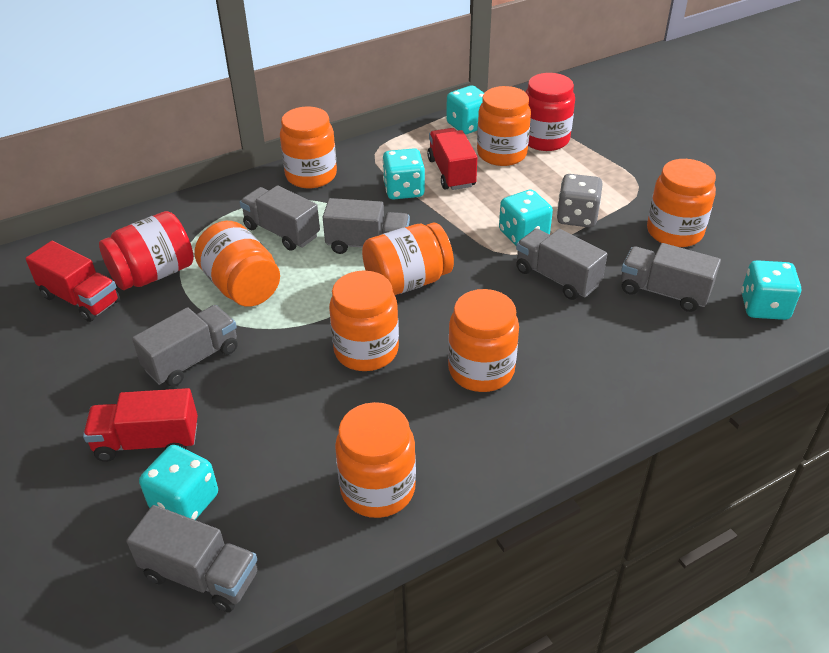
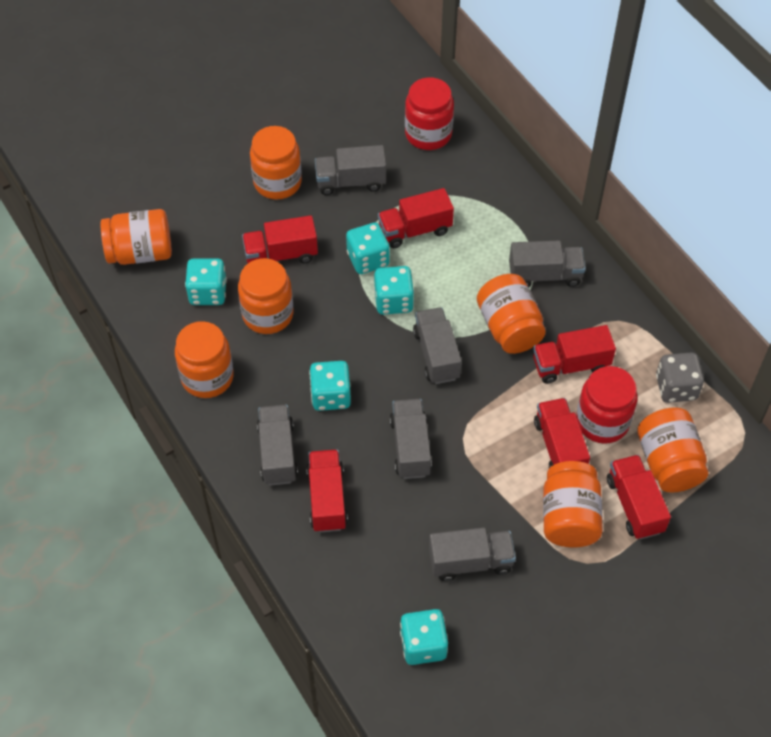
orange jar: 8 -> 7
red truck: 3 -> 6

